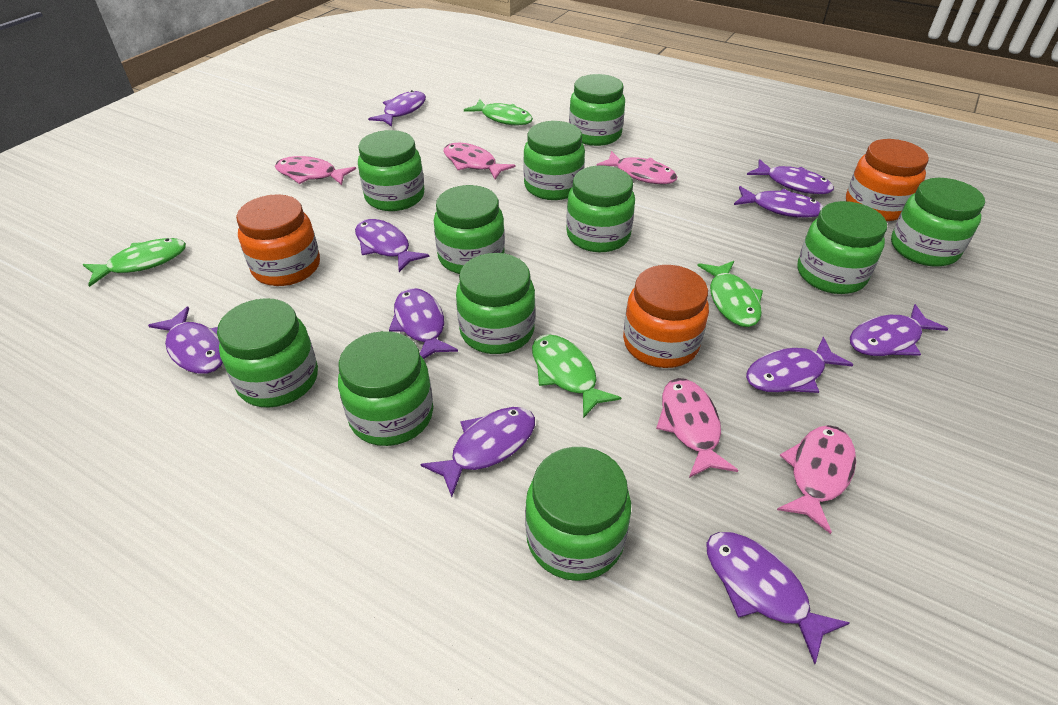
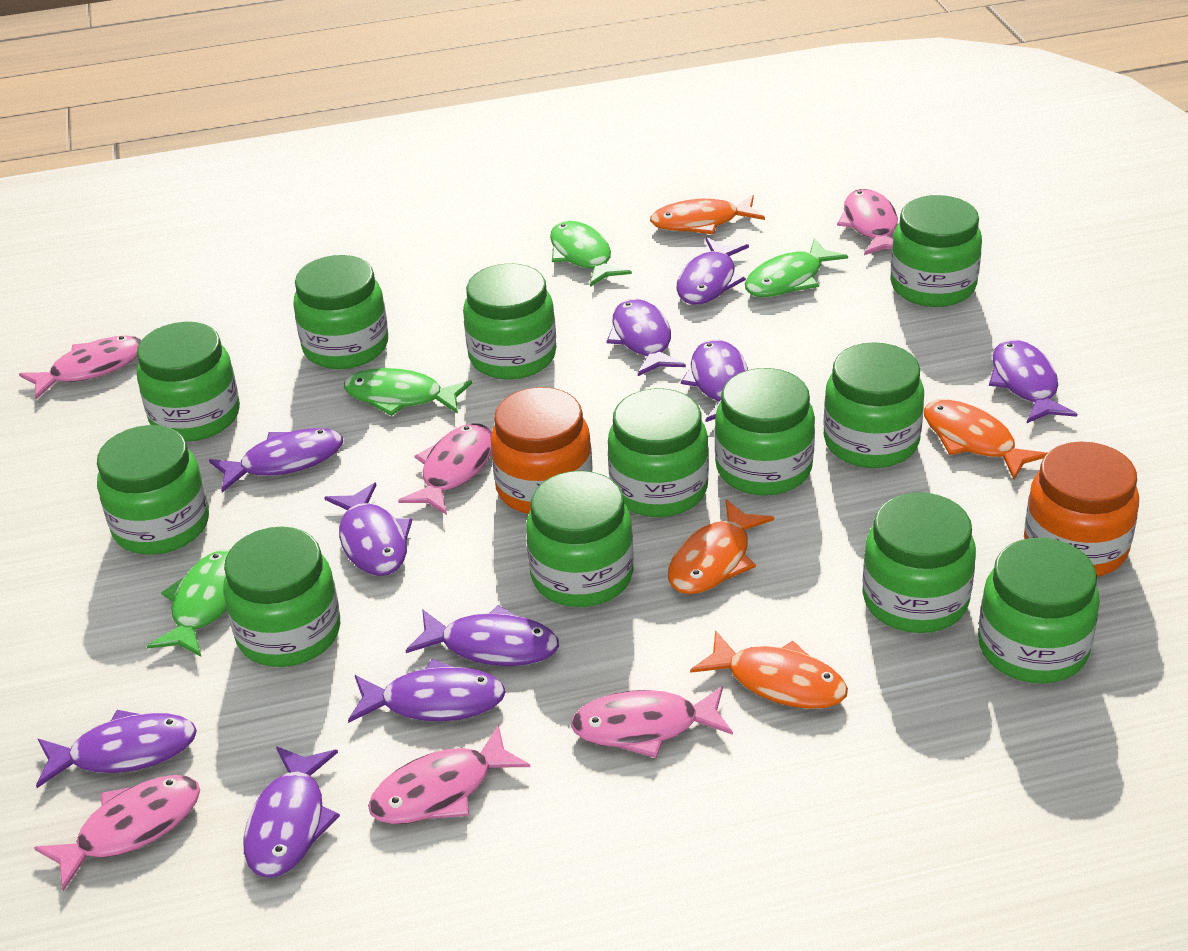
green jar: 11 -> 12
orange fish: 0 -> 4
orange jar: 3 -> 2
pink fish: 5 -> 6

